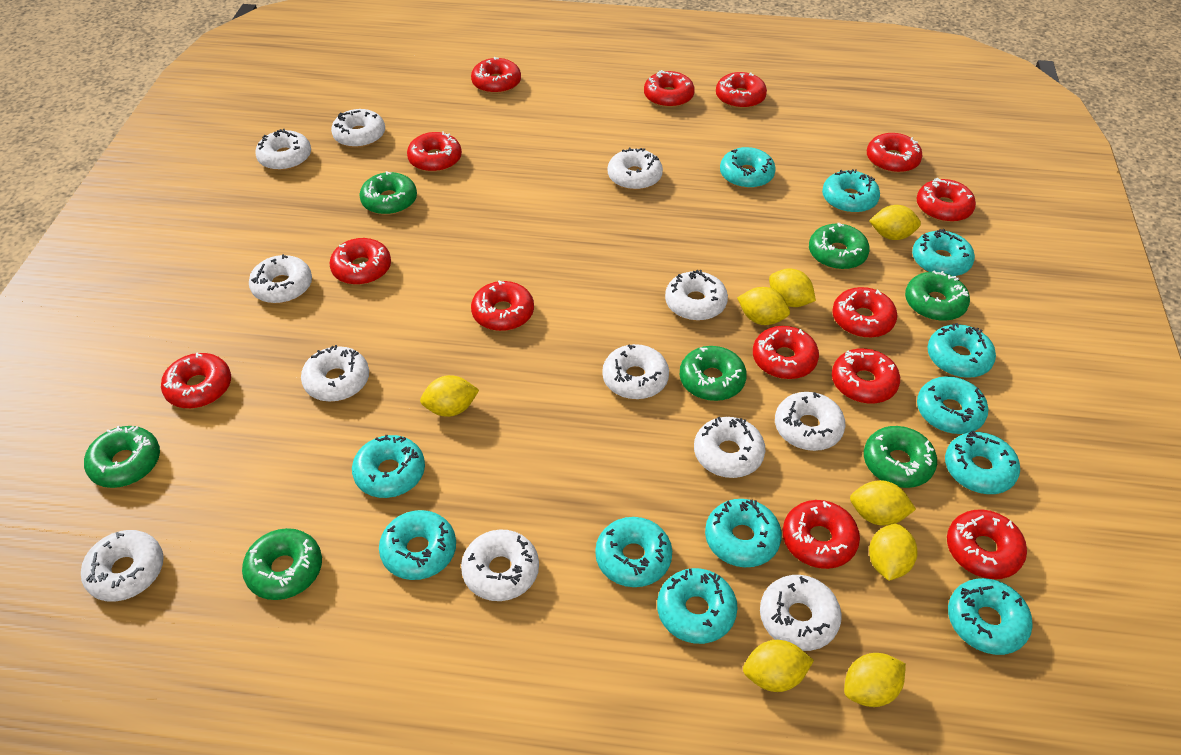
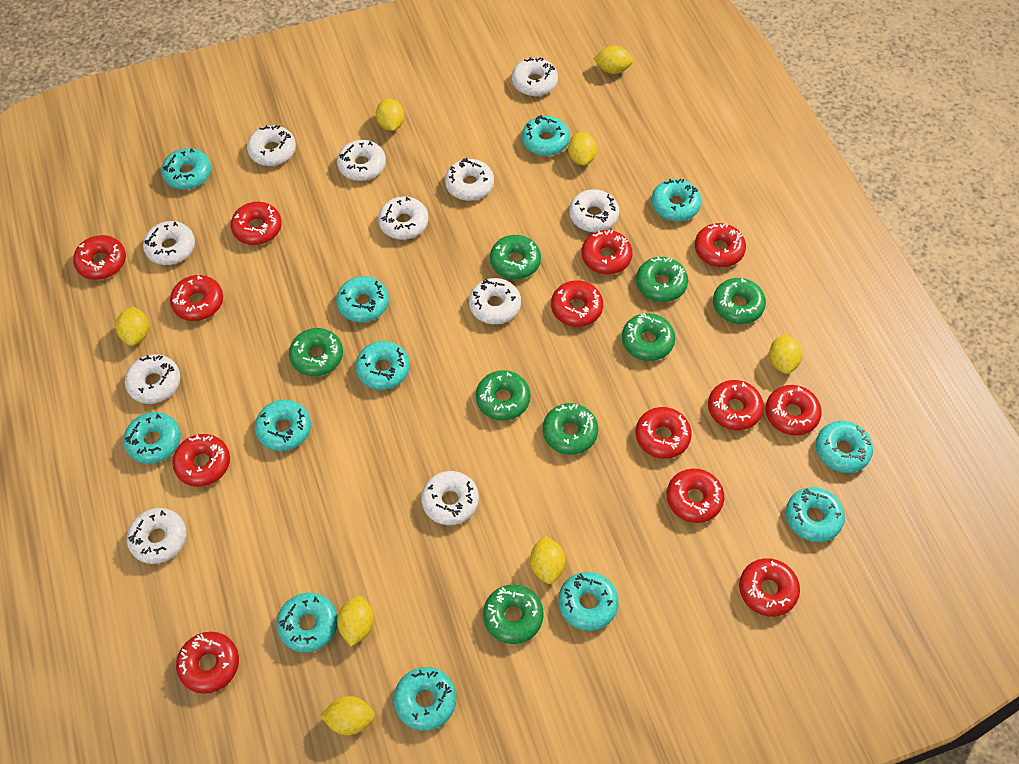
green donut: 7 -> 8
red donut: 14 -> 13
white donut: 12 -> 11

